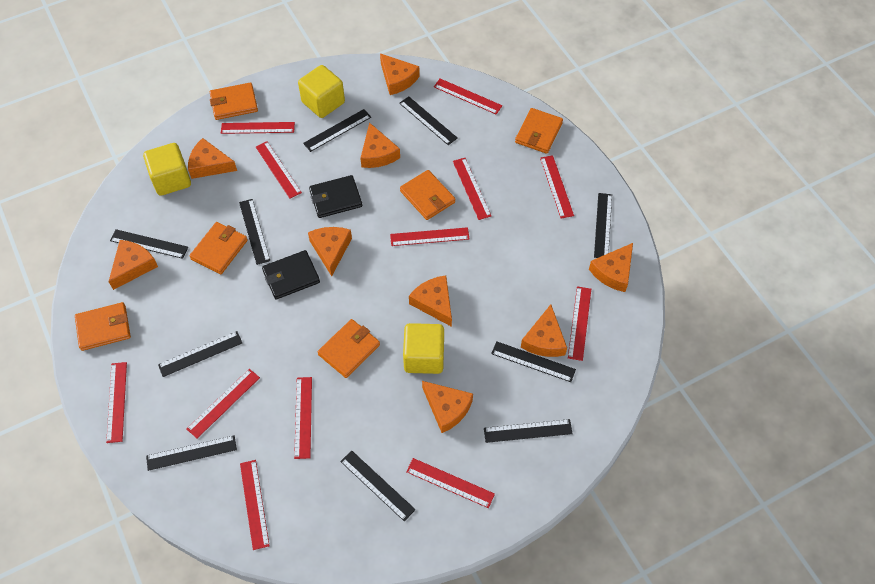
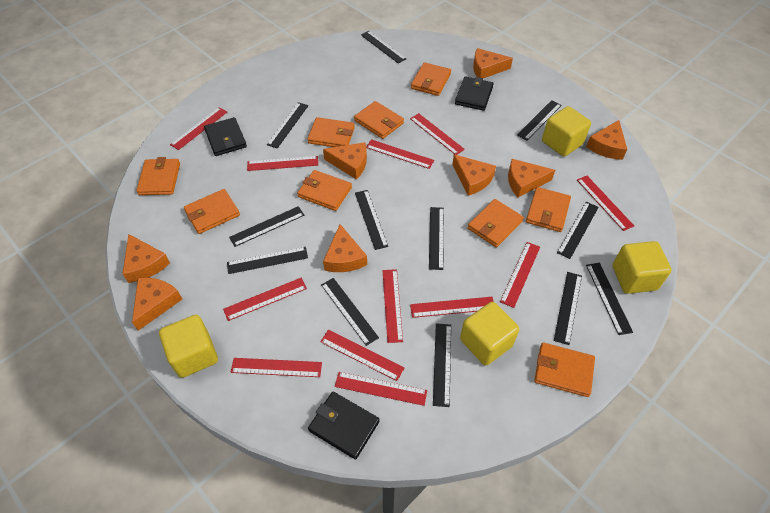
black ruler: 10 -> 12
black wallet: 2 -> 3
orange cheese: 9 -> 8
orange wallet: 6 -> 9
yellow cube: 3 -> 4

